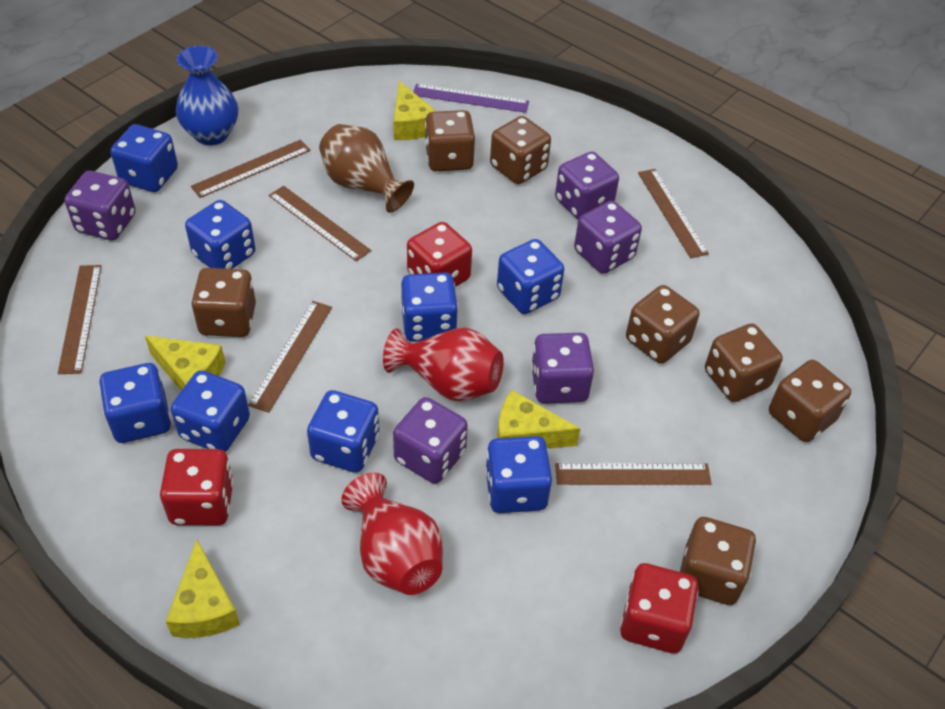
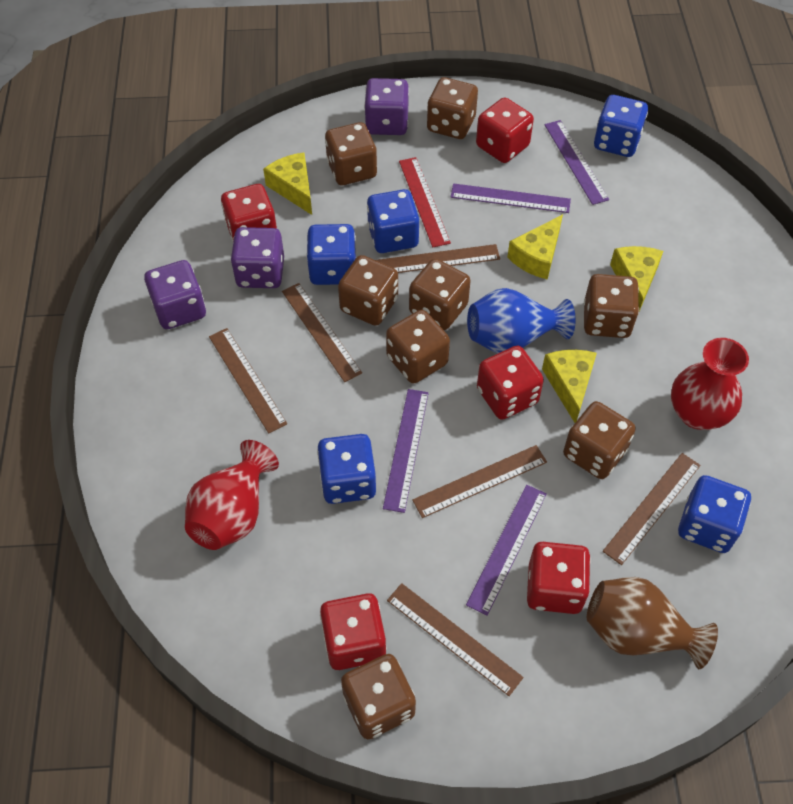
blue dice: 8 -> 5
brown dice: 7 -> 8
purple dice: 5 -> 3
purple ruler: 1 -> 4
red dice: 3 -> 5
red ruler: 0 -> 1

